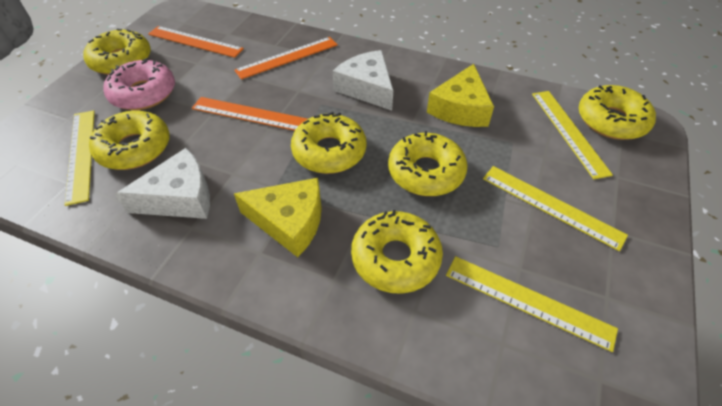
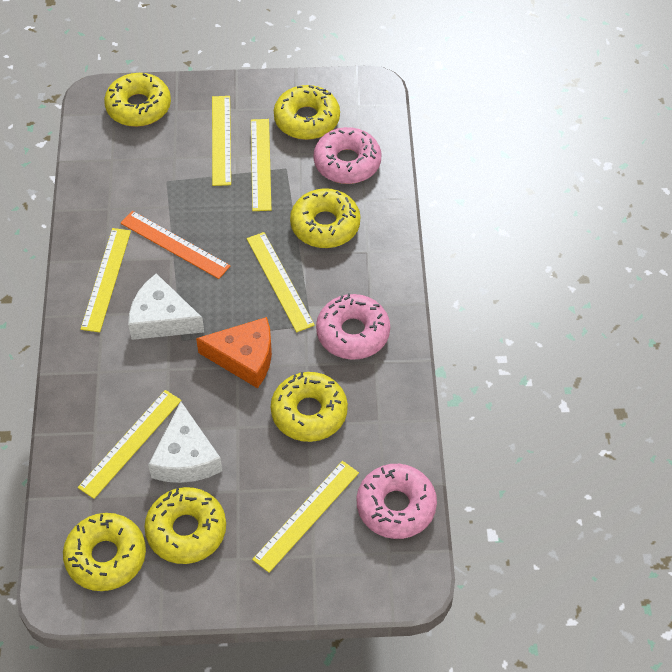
orange cheese: 0 -> 1
orange ruler: 3 -> 1
pink donut: 1 -> 3
yellow cheese: 2 -> 0
yellow ruler: 4 -> 6

